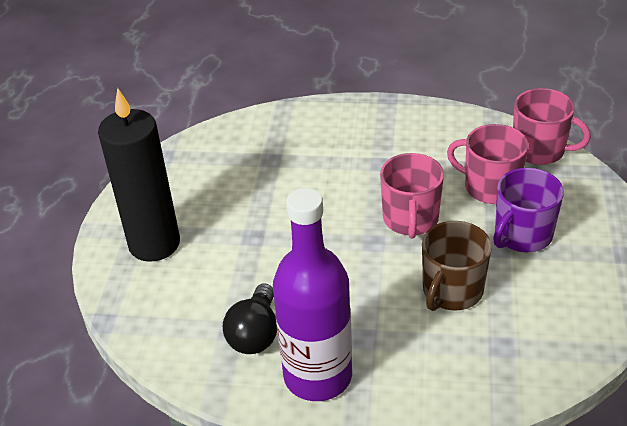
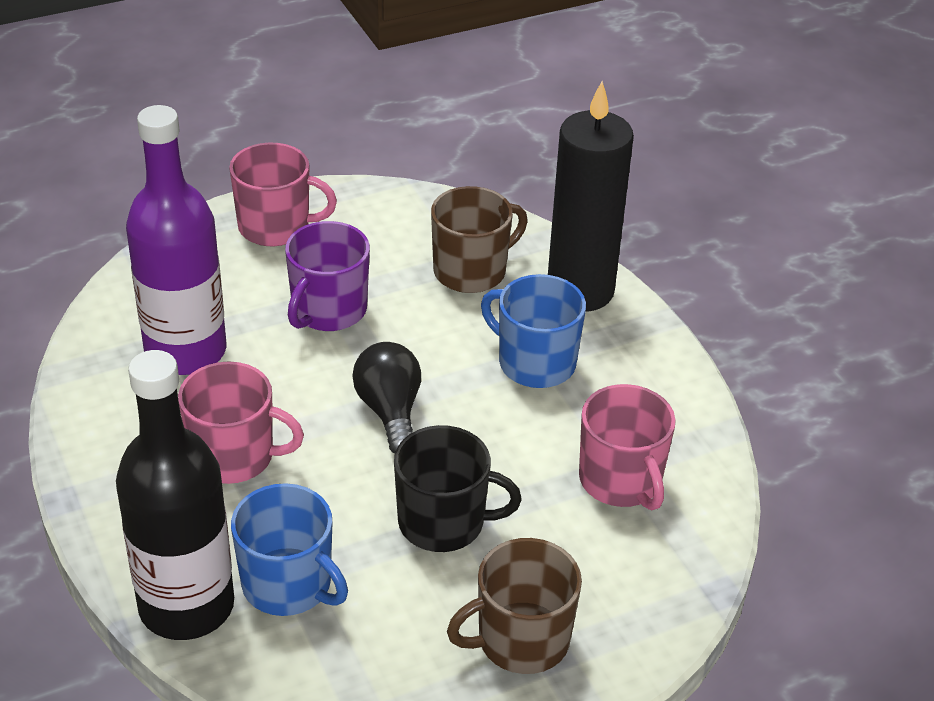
black bottle: 0 -> 1
black mug: 0 -> 1
blue mug: 0 -> 2
brown mug: 1 -> 2

